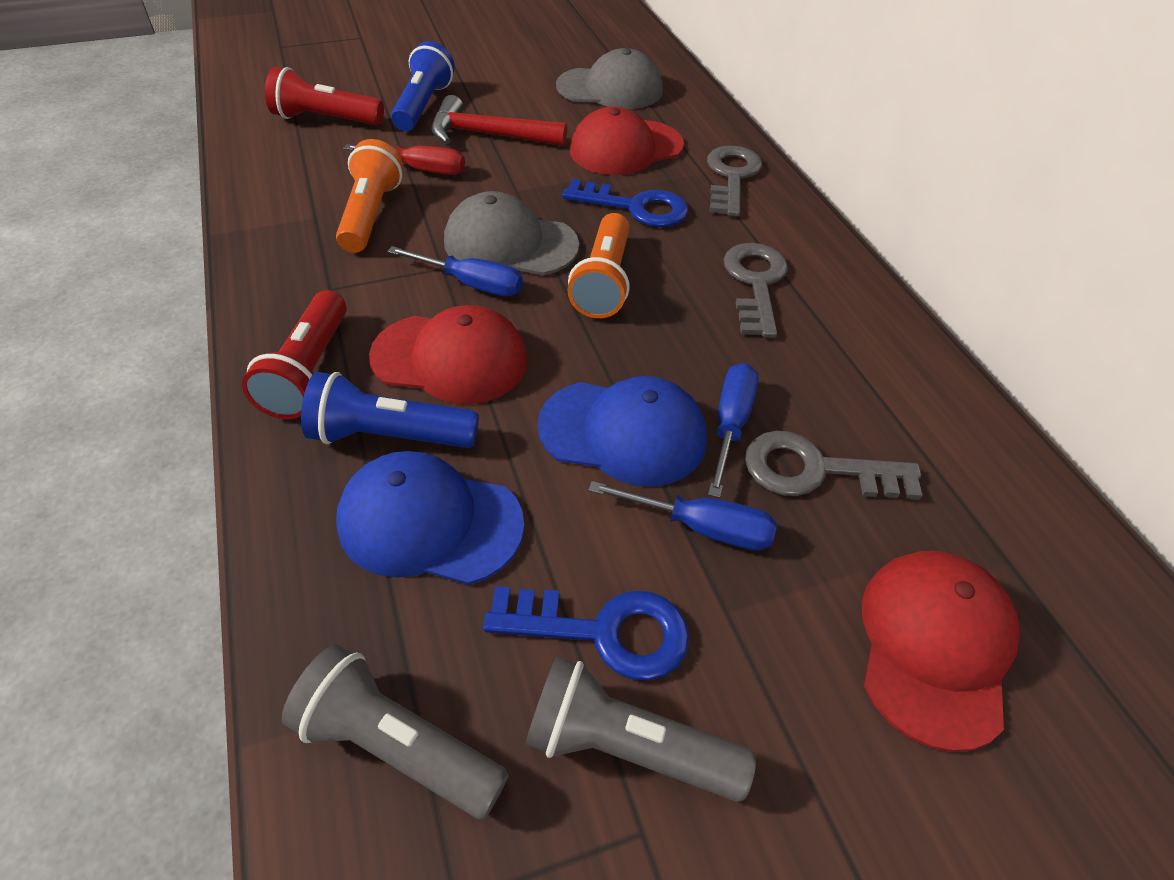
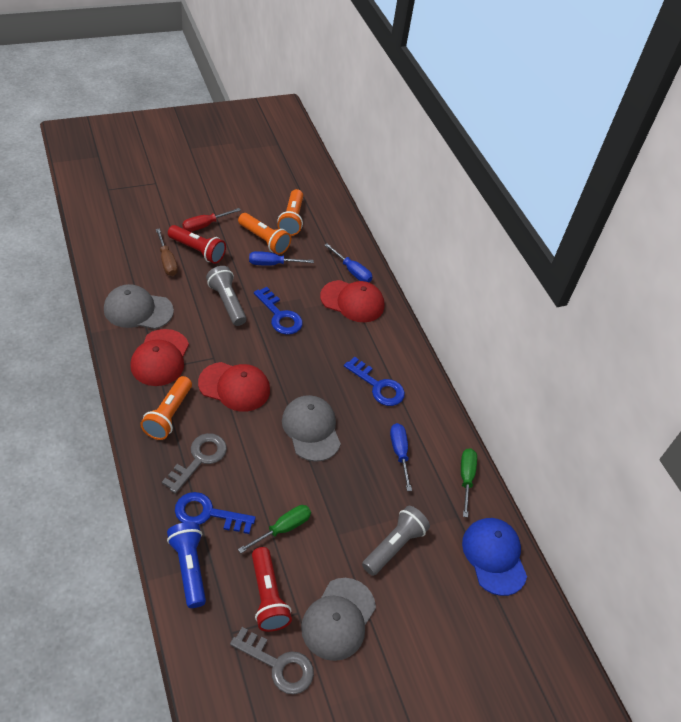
blue cap: 2 -> 1
blue flashlight: 2 -> 1
blue key: 2 -> 3
brown screwdriver: 0 -> 1
green screwdriver: 0 -> 2
grey cap: 2 -> 3
grey key: 3 -> 2
orange flashlight: 2 -> 3
red hammer: 1 -> 0

